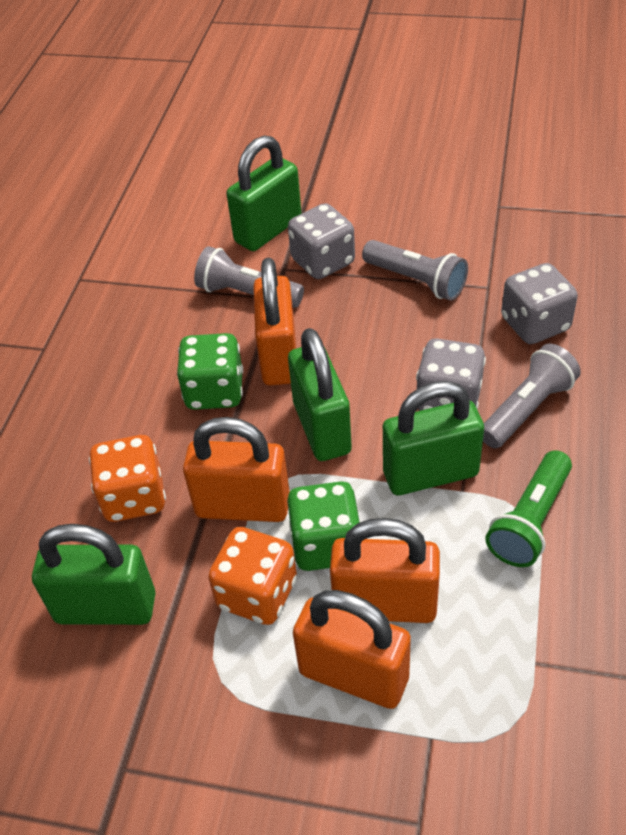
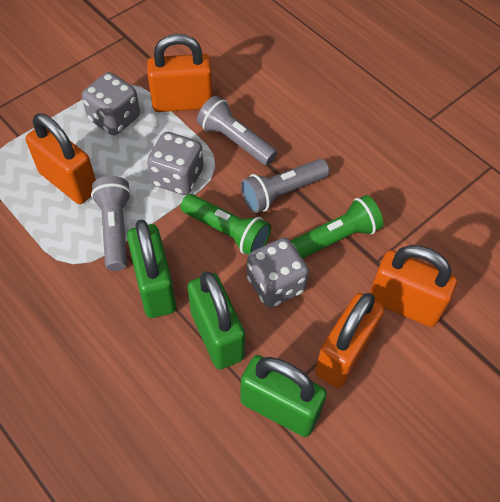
green dice: 2 -> 0
green flashlight: 1 -> 2
green padlock: 4 -> 3
orange dice: 2 -> 0

